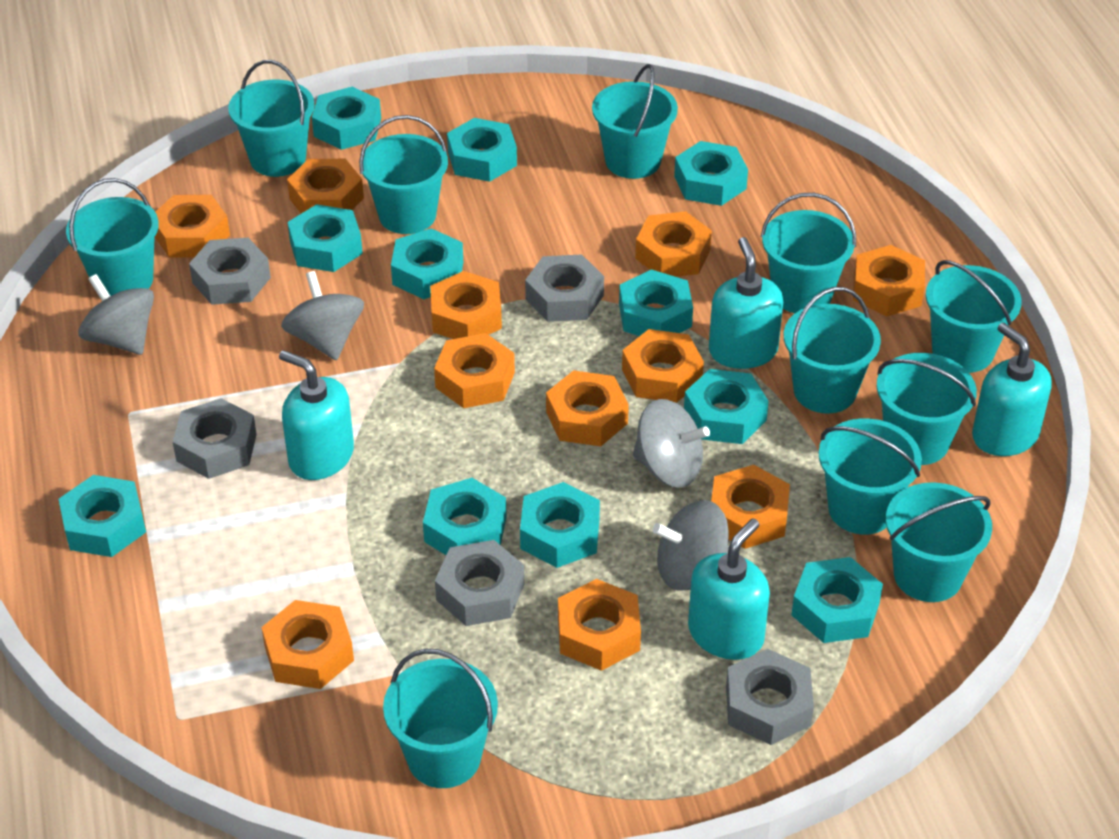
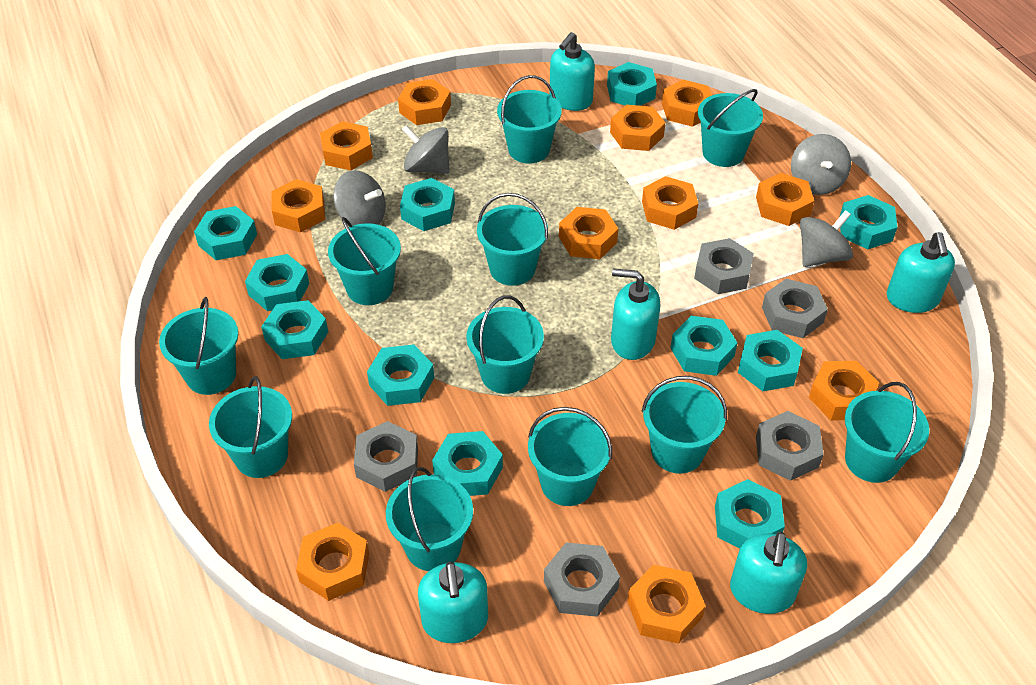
turquoise soap dispenser: 4 -> 5

